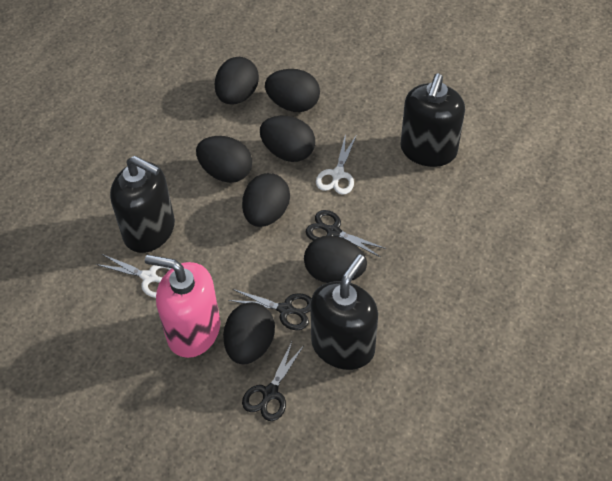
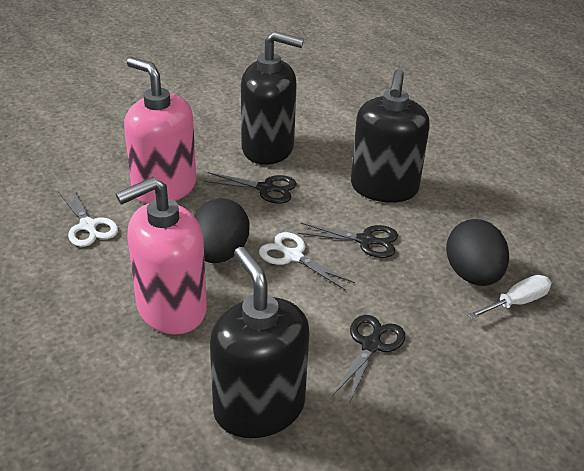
black egg: 7 -> 2
pink soap dispenser: 1 -> 2
white screwdriver: 0 -> 1

